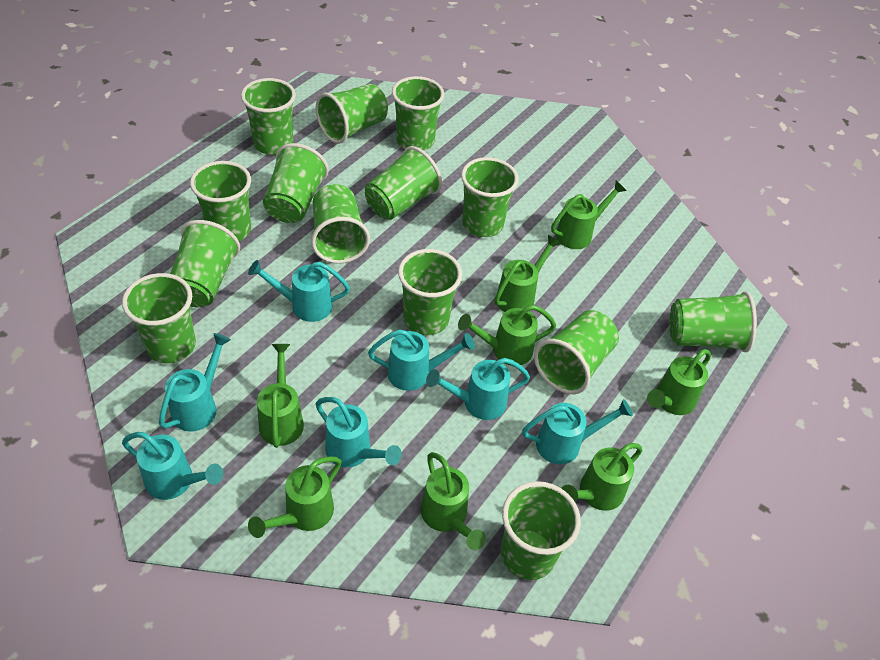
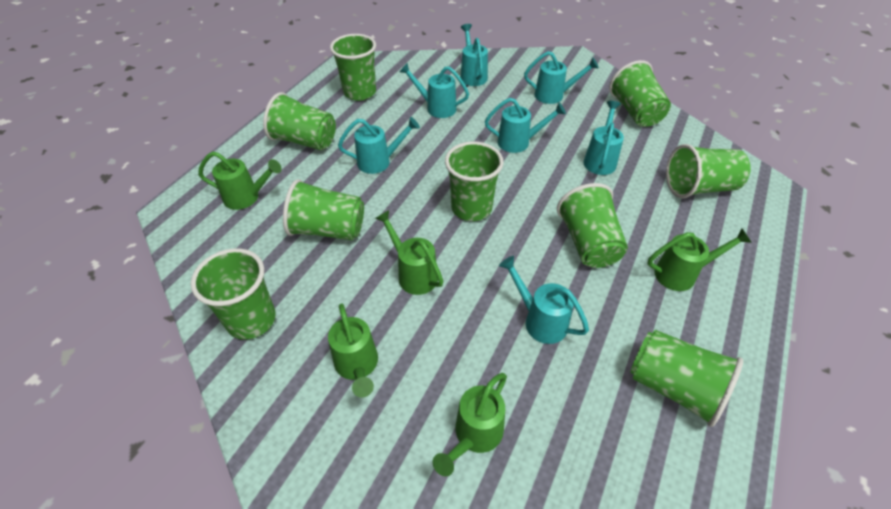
green cup: 14 -> 9
green watering can: 8 -> 5

